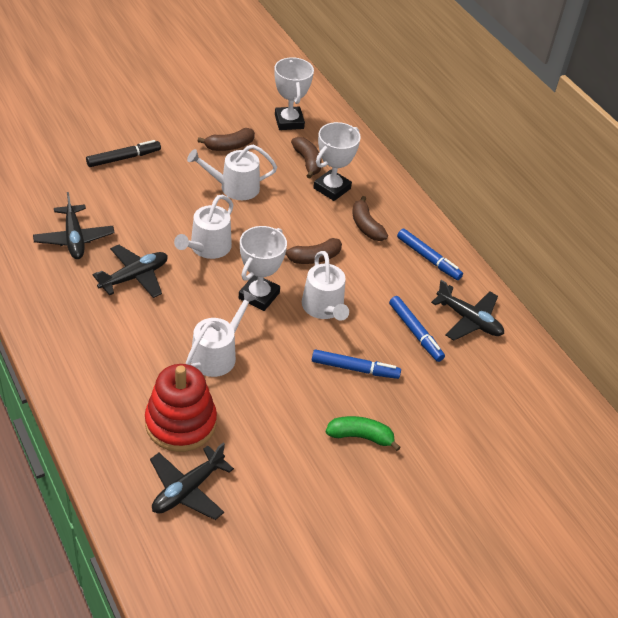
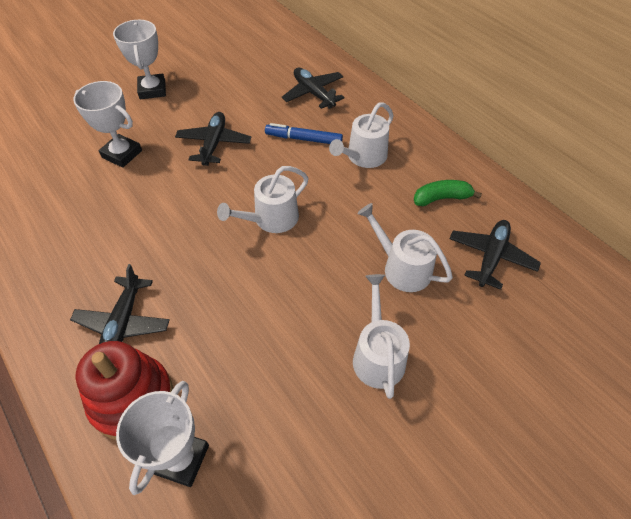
black marker: 1 -> 0
blue marker: 3 -> 1
brown banana: 4 -> 0

